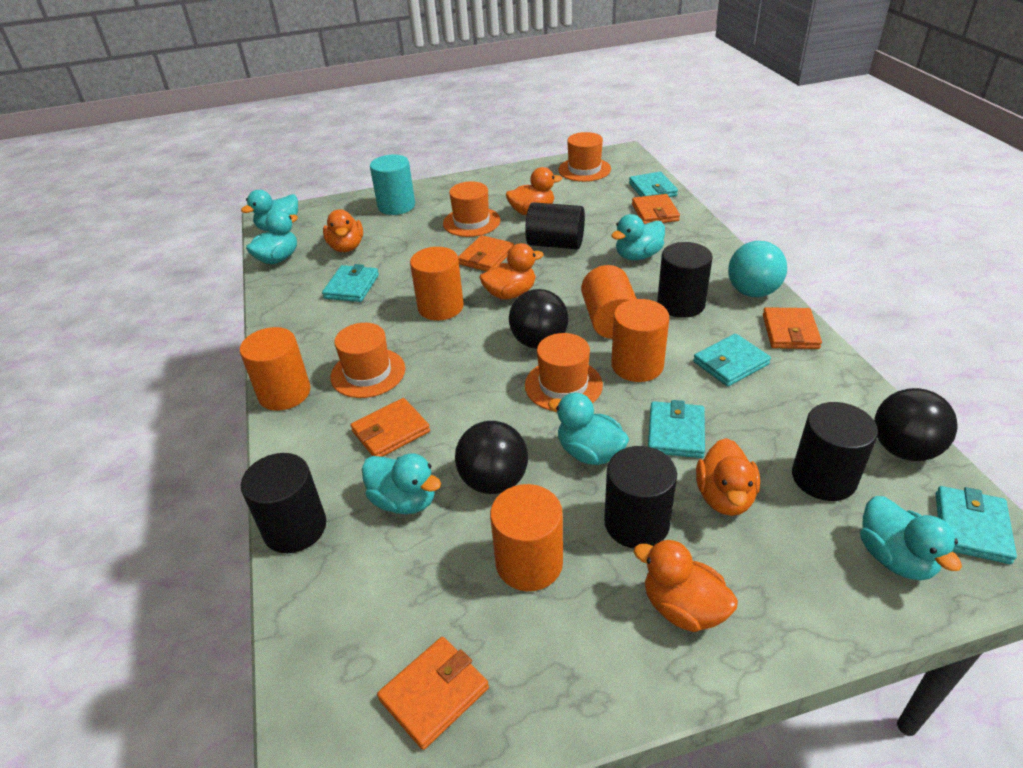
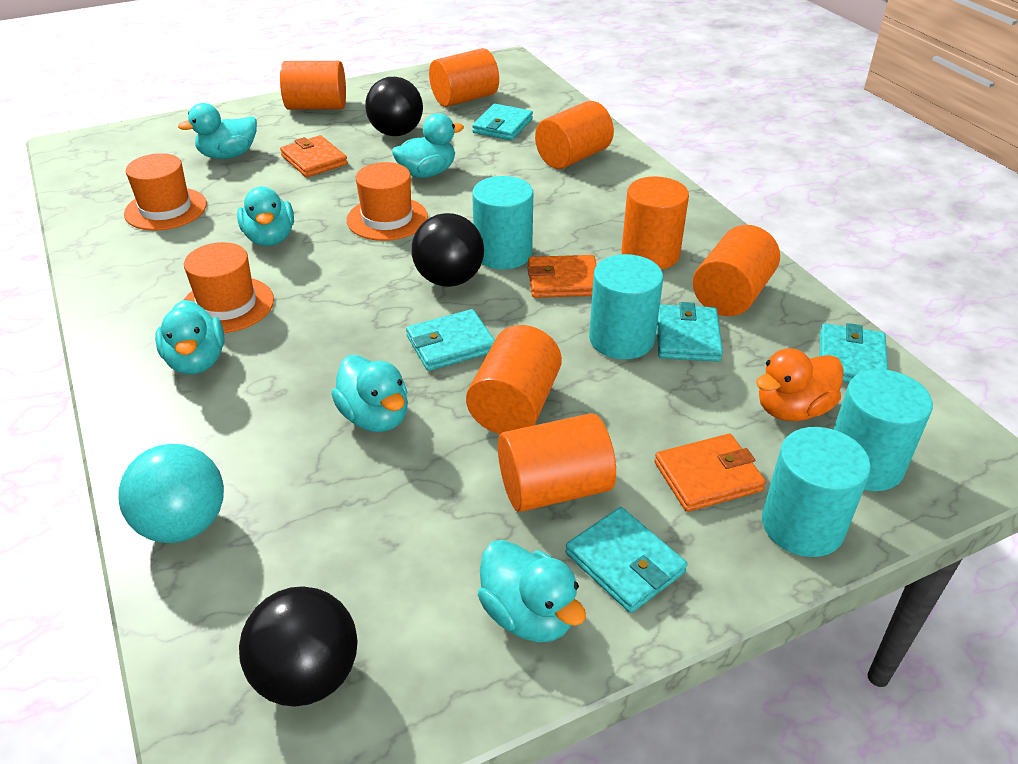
black cylinder: 5 -> 0
orange cylinder: 5 -> 7
orange duck: 5 -> 1
orange hat: 4 -> 3
orange wallet: 5 -> 3
turquoise cylinder: 1 -> 4

